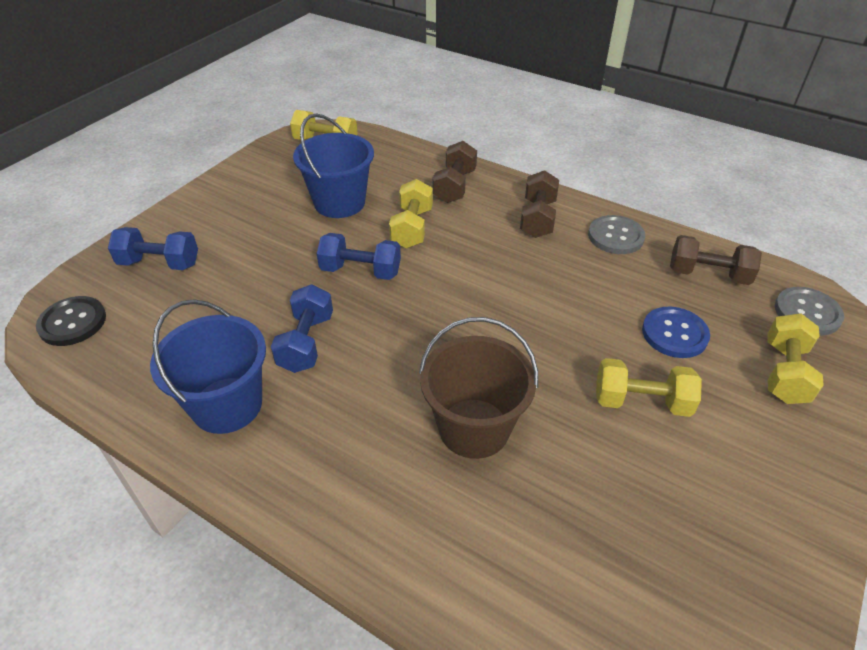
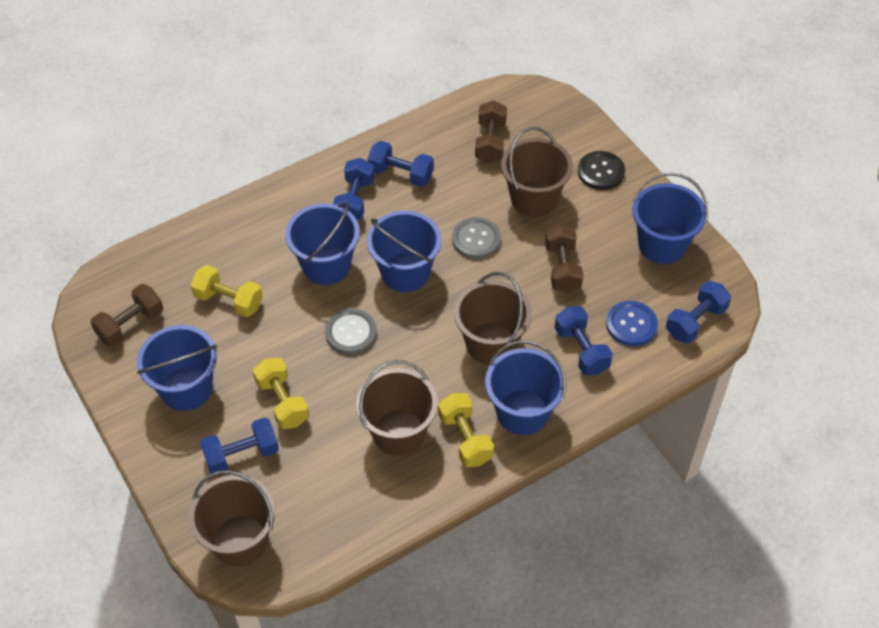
blue bucket: 2 -> 5
blue dumbbell: 3 -> 5
brown bucket: 1 -> 4
yellow dumbbell: 4 -> 3

